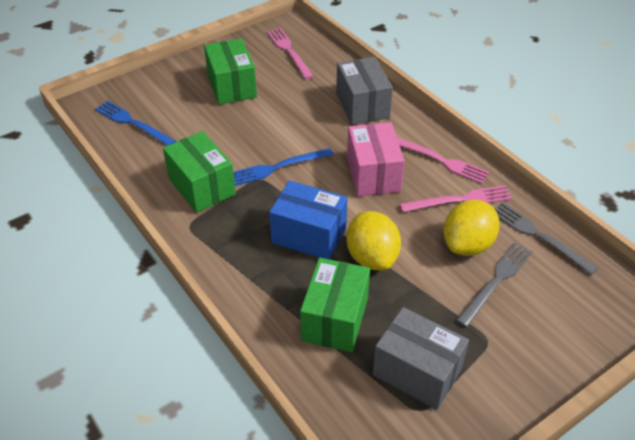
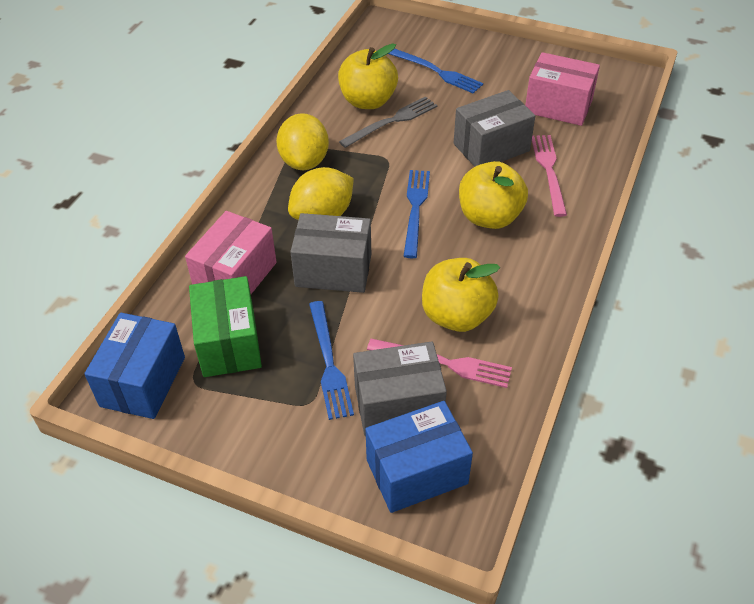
blue box: 1 -> 2
blue fork: 2 -> 3
green box: 3 -> 1
grey box: 2 -> 3
grey fork: 2 -> 1
pink box: 1 -> 2
pink fork: 3 -> 2
yellow apple: 0 -> 3

